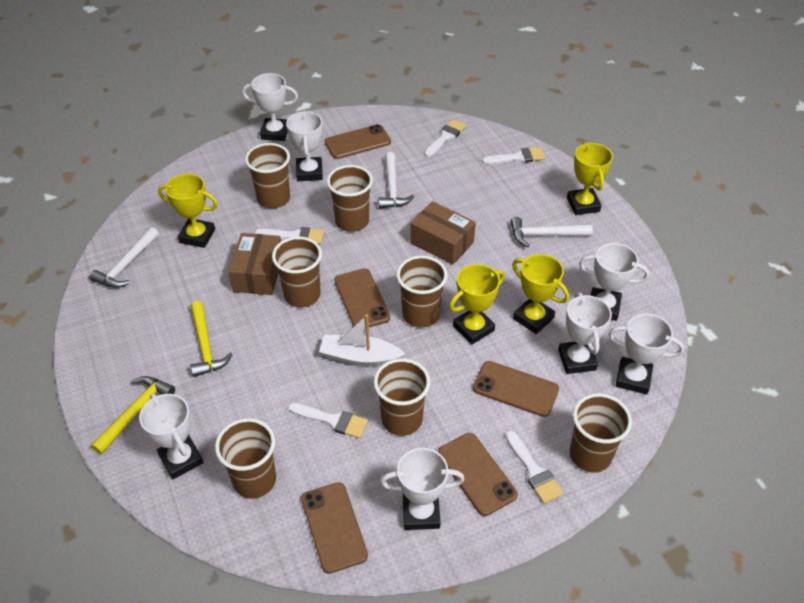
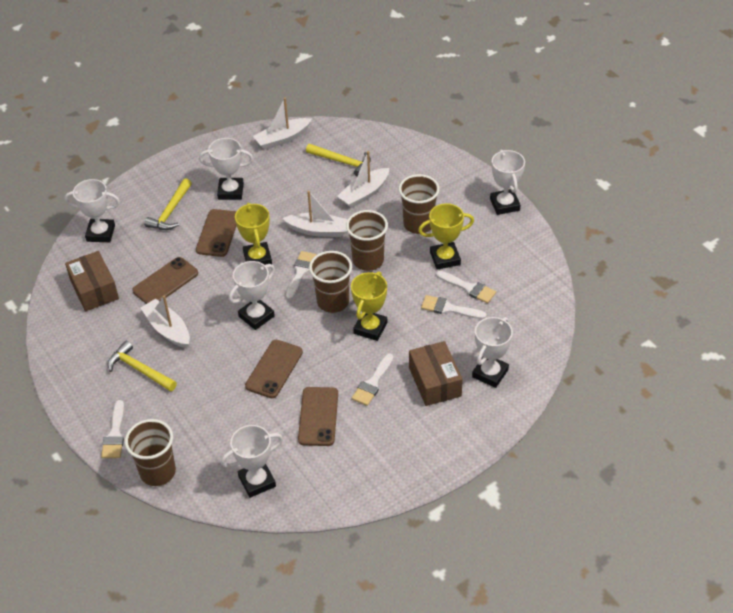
brown cup: 7 -> 4
brown phone: 5 -> 4
white boat: 1 -> 4
white hammer: 3 -> 0
white trophy: 7 -> 6
yellow hammer: 2 -> 3
yellow trophy: 4 -> 3

